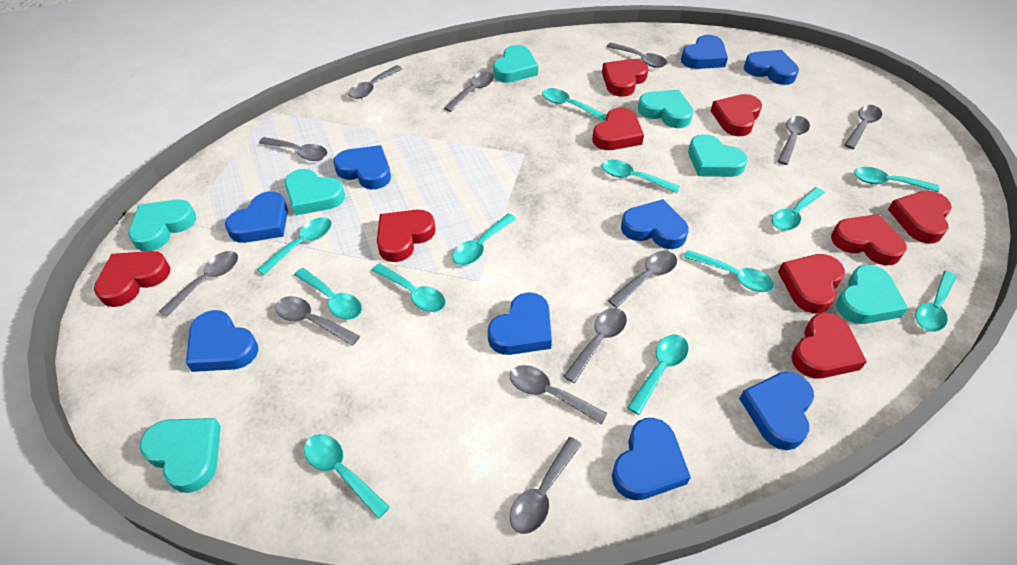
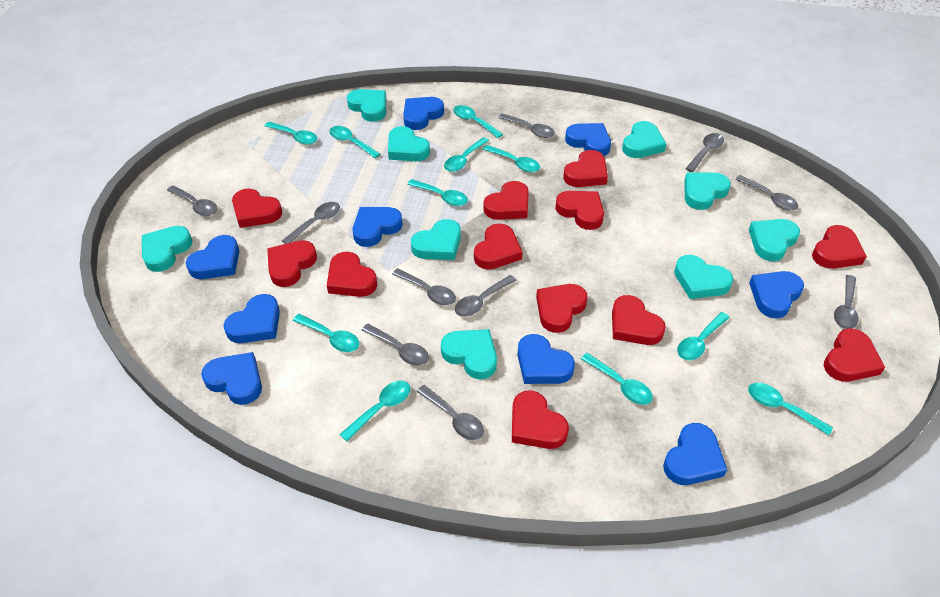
grey spoon: 12 -> 10
red heart: 9 -> 12
turquoise heart: 7 -> 9
turquoise spoon: 12 -> 11

